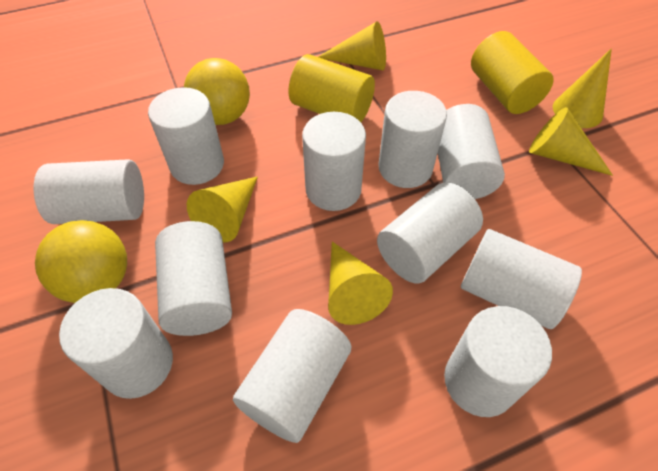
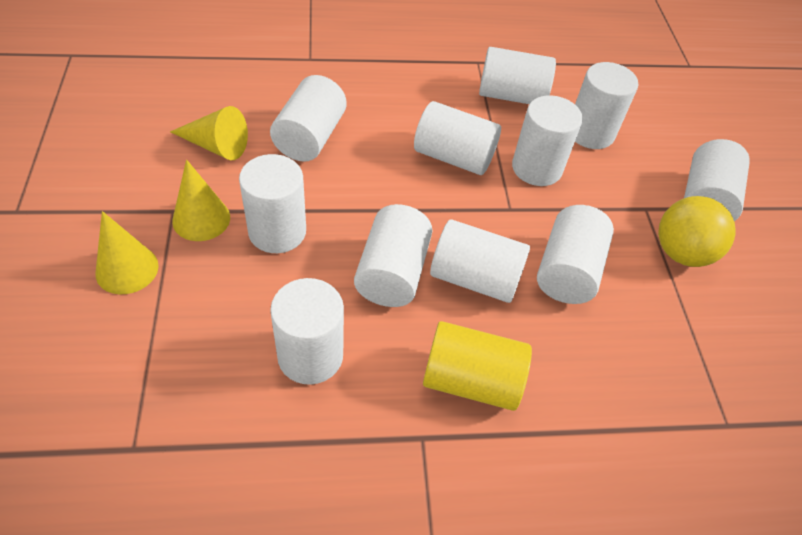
yellow ball: 2 -> 1
yellow cone: 5 -> 3
yellow cylinder: 2 -> 1

